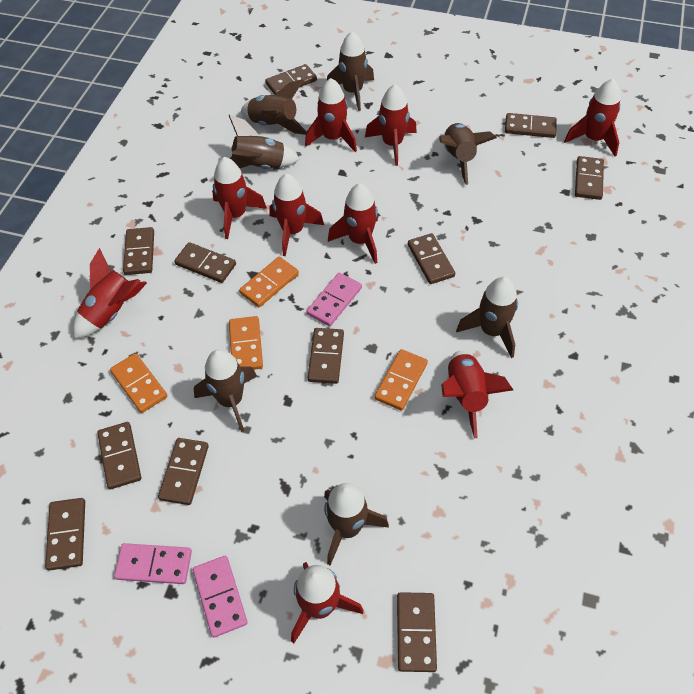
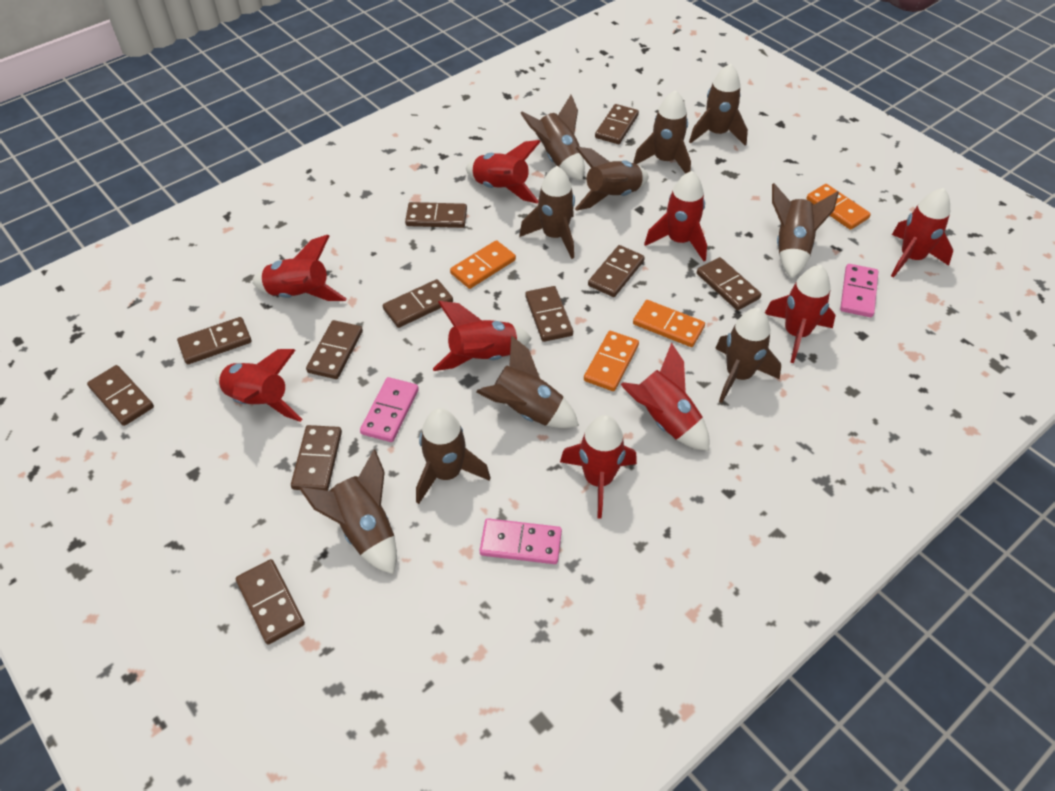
brown rocket: 7 -> 10

